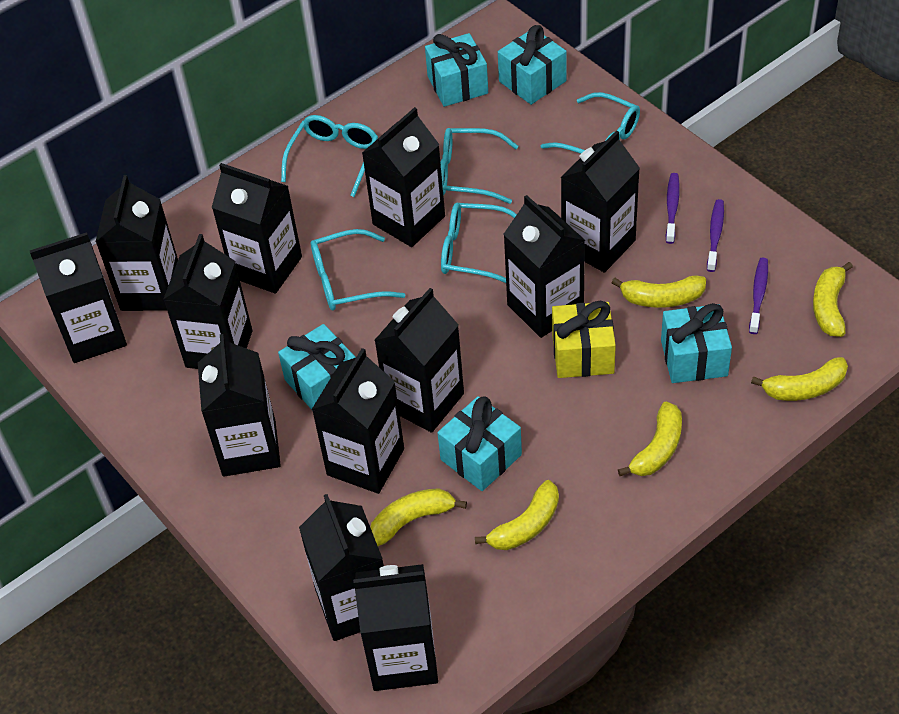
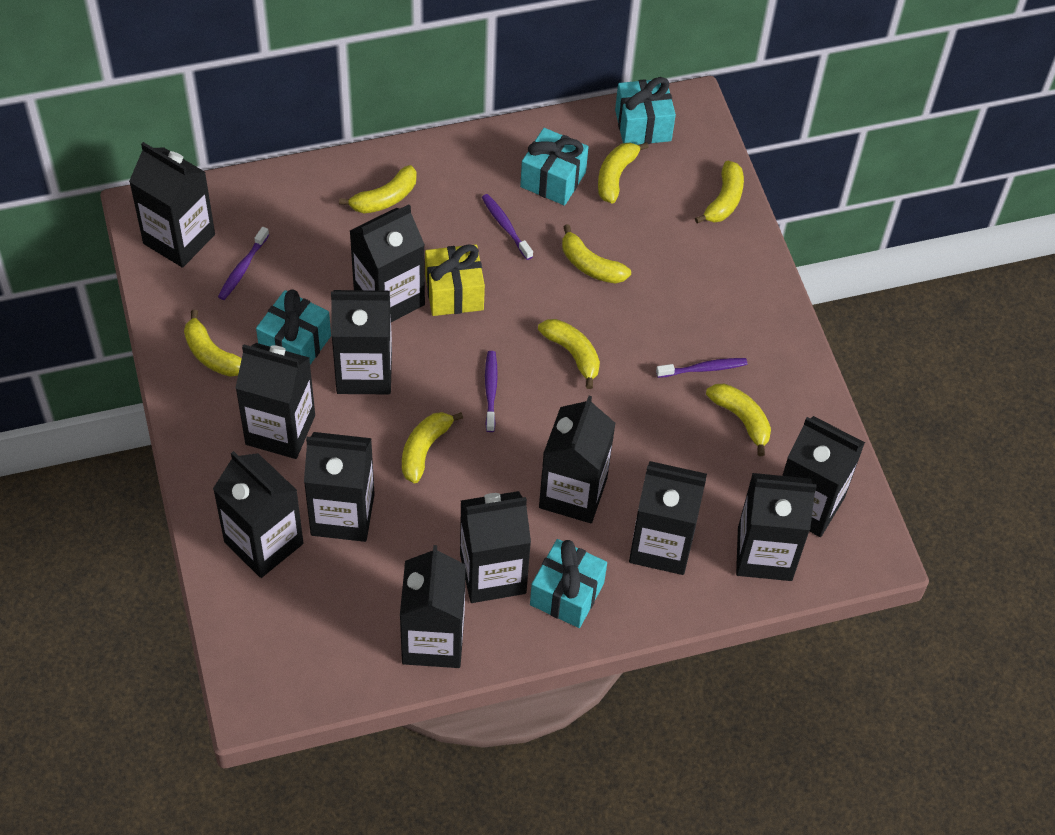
purple toothbrush: 3 -> 4
turquoise gift: 5 -> 4
turquoise glasses: 5 -> 0
yellow banana: 6 -> 8

